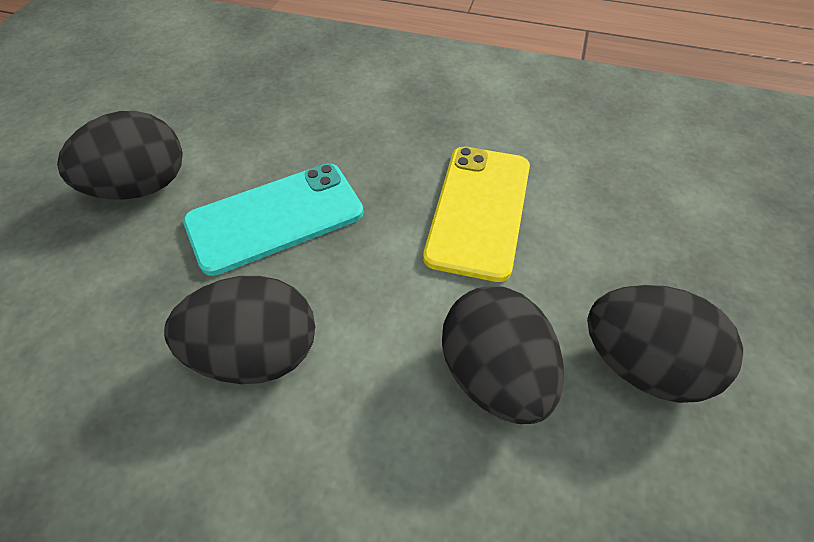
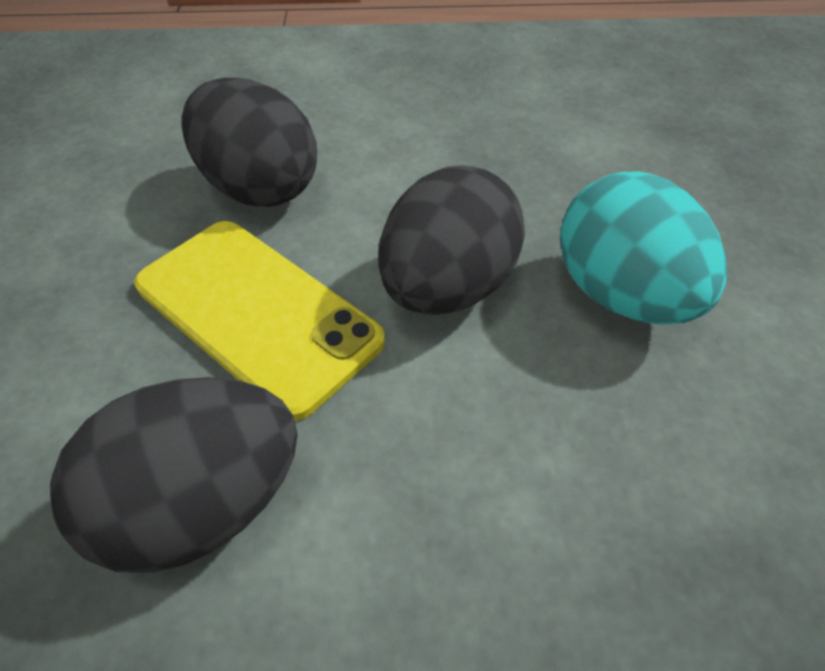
black egg: 4 -> 3
turquoise egg: 0 -> 1
turquoise phone: 1 -> 0

